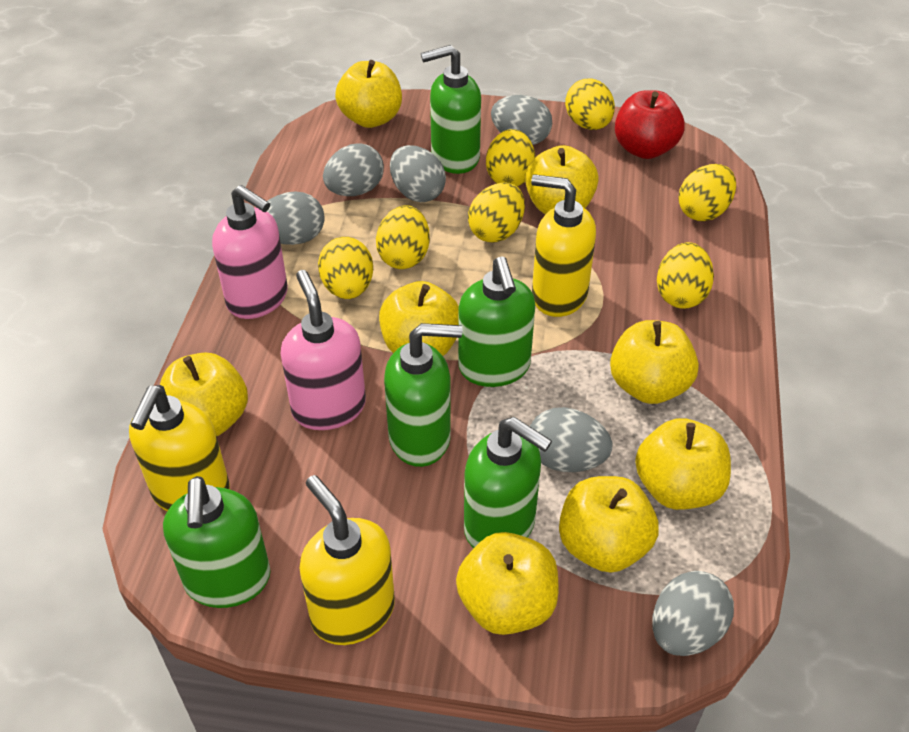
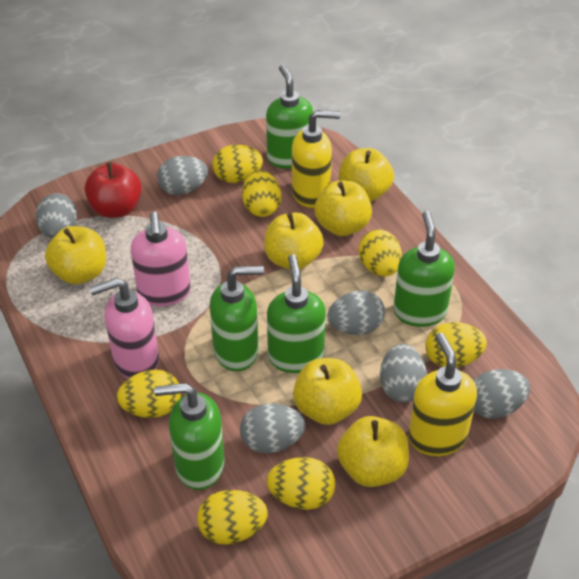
yellow apple: 8 -> 6
yellow soap dispenser: 3 -> 2

